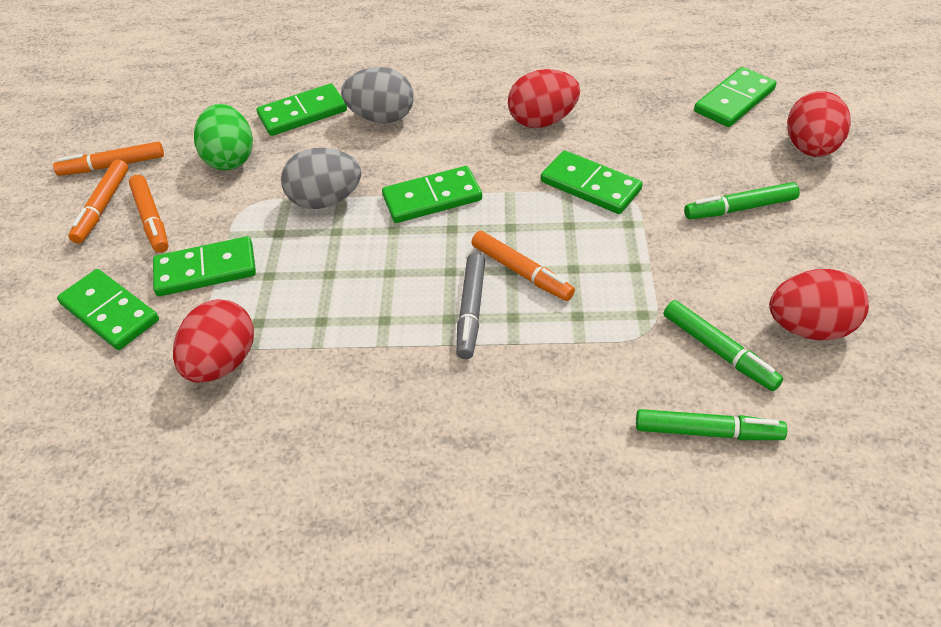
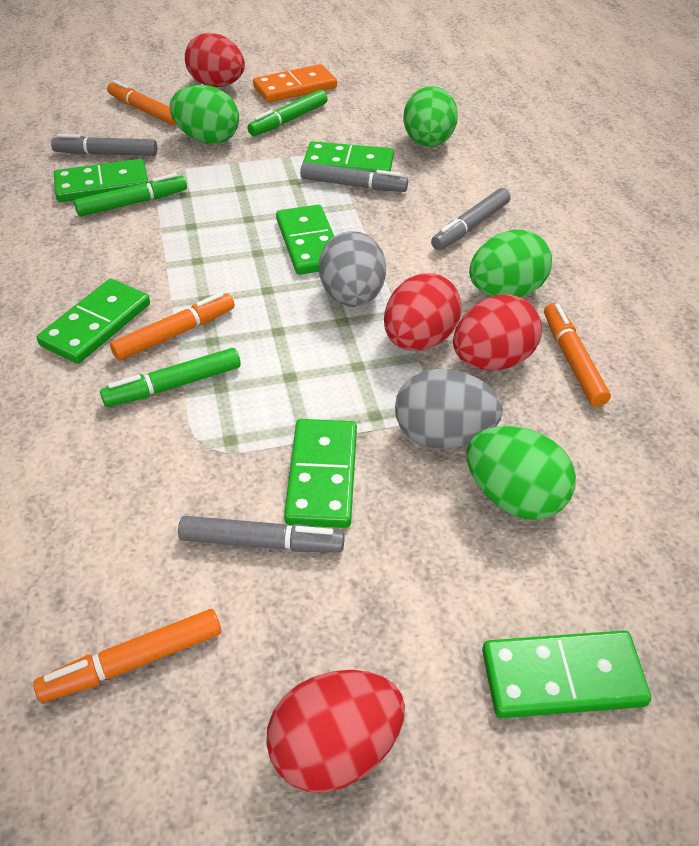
green egg: 1 -> 4
grey marker: 1 -> 4
orange domino: 0 -> 1

